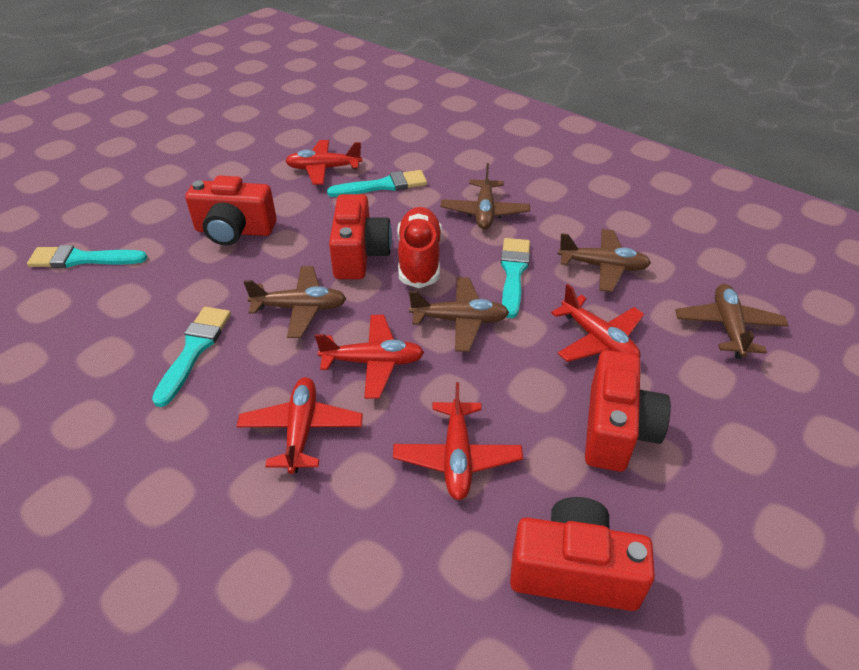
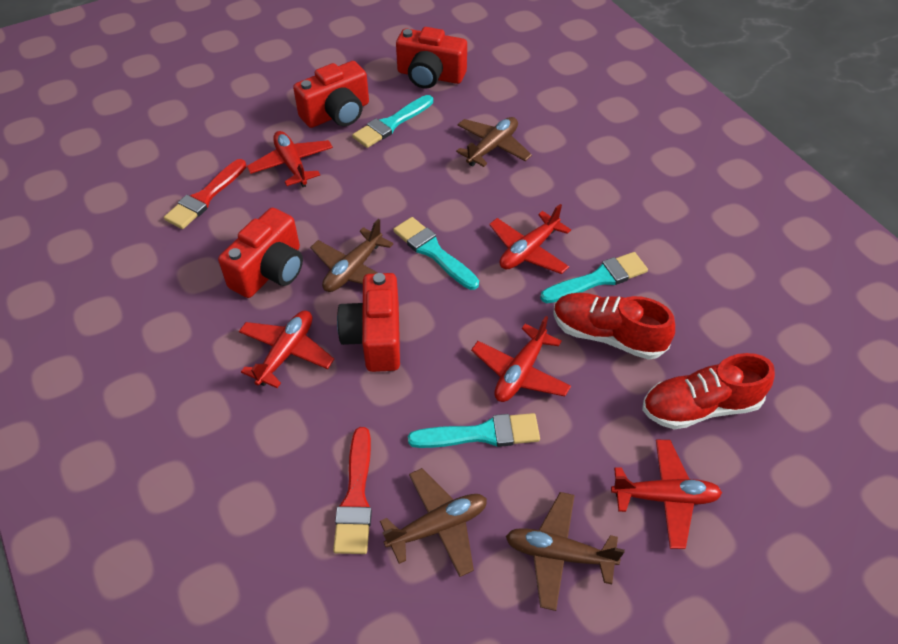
brown plane: 5 -> 4
red brush: 0 -> 2
red shoe: 1 -> 2

